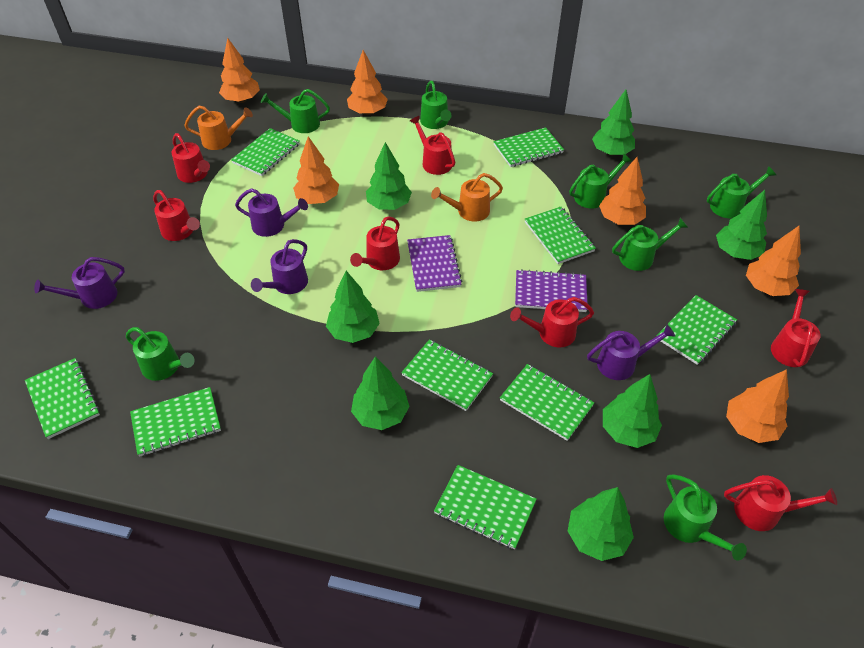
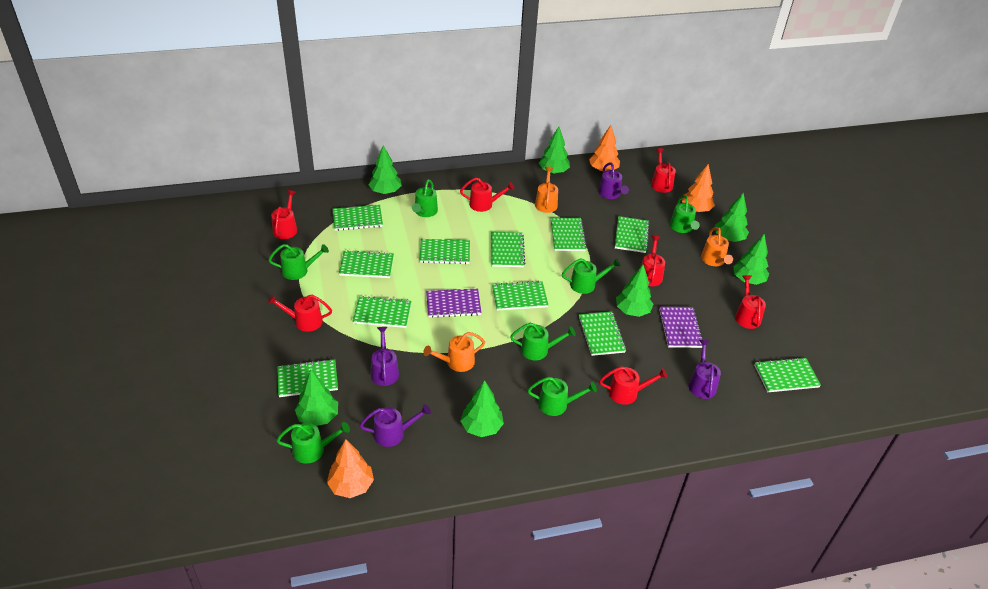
green notebook: 9 -> 11
orange tree: 6 -> 3
orange watering can: 2 -> 3

